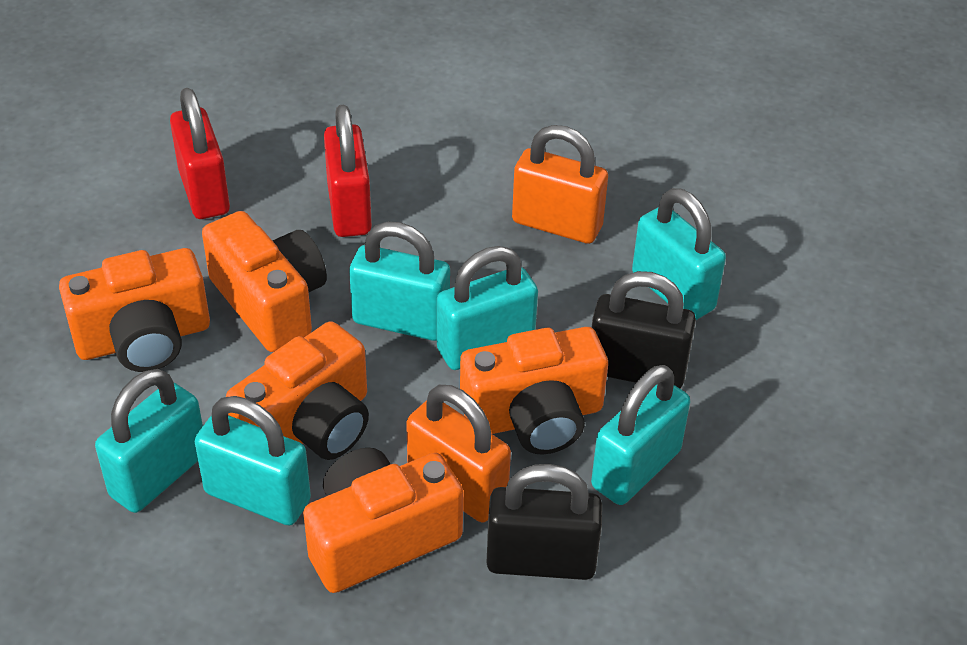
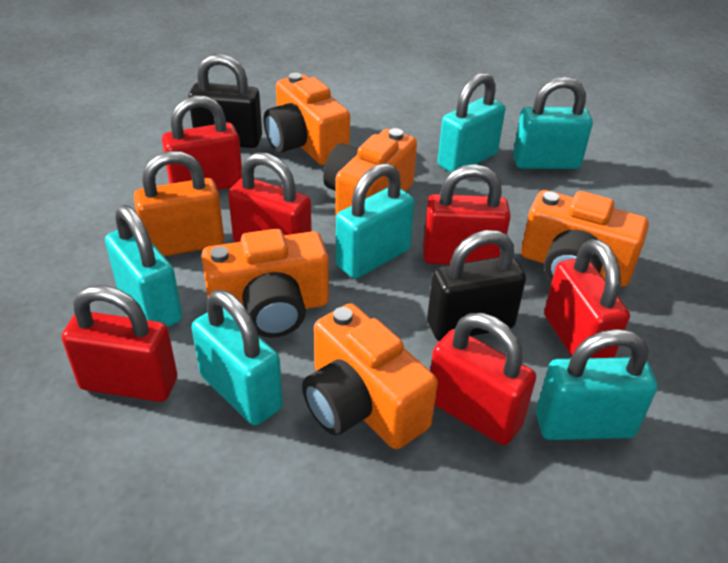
orange padlock: 2 -> 1
red padlock: 2 -> 6

